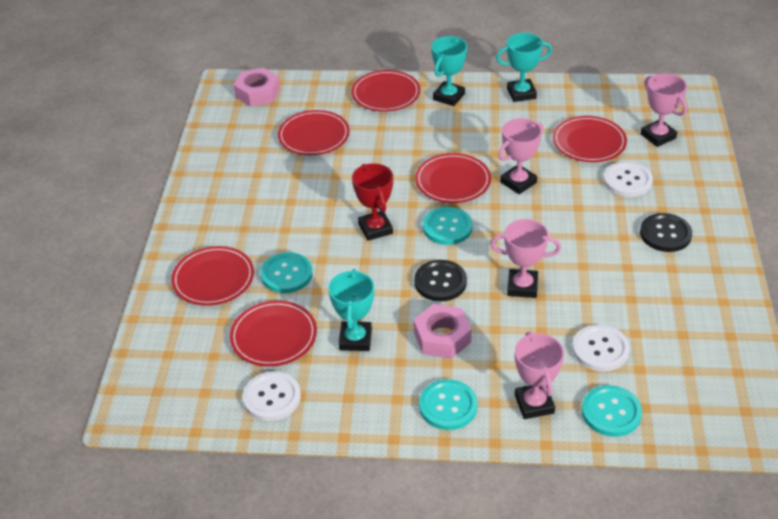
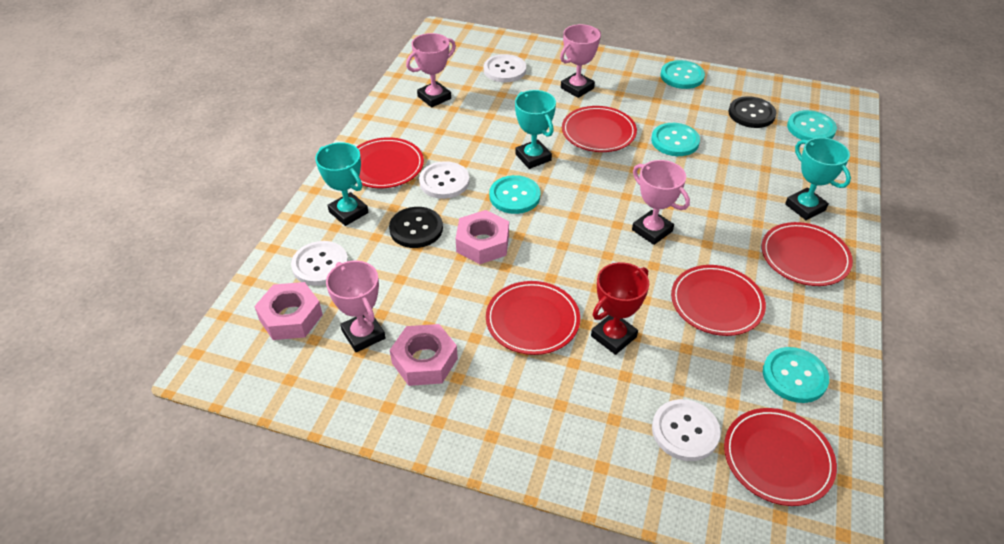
pink nut: 2 -> 3
turquoise button: 4 -> 5
white button: 3 -> 4

